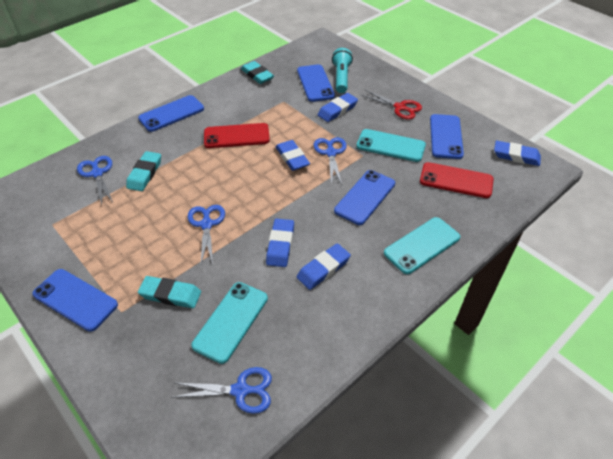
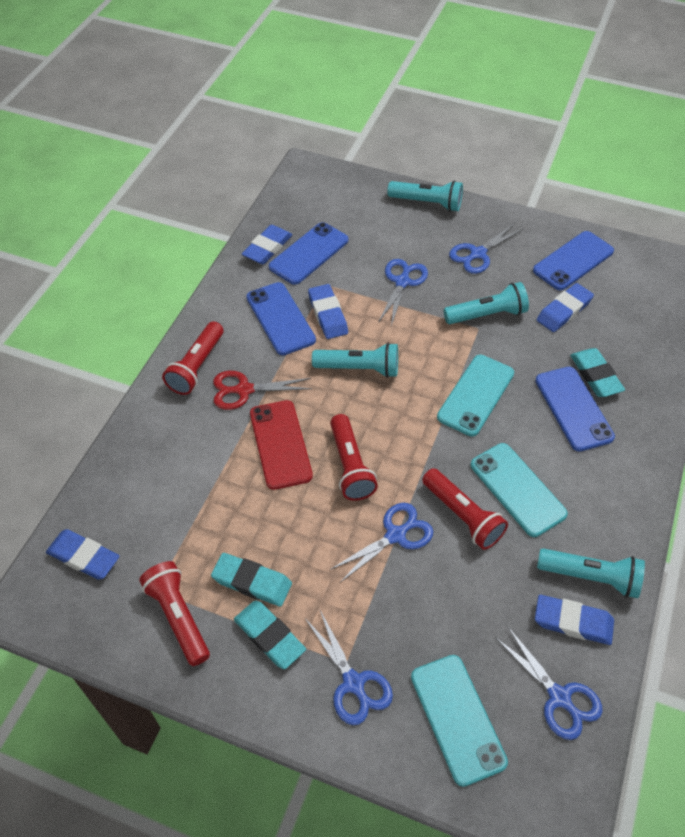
blue phone: 5 -> 4
blue scissors: 4 -> 5
red flashlight: 0 -> 4
red phone: 2 -> 1
turquoise flashlight: 1 -> 4

